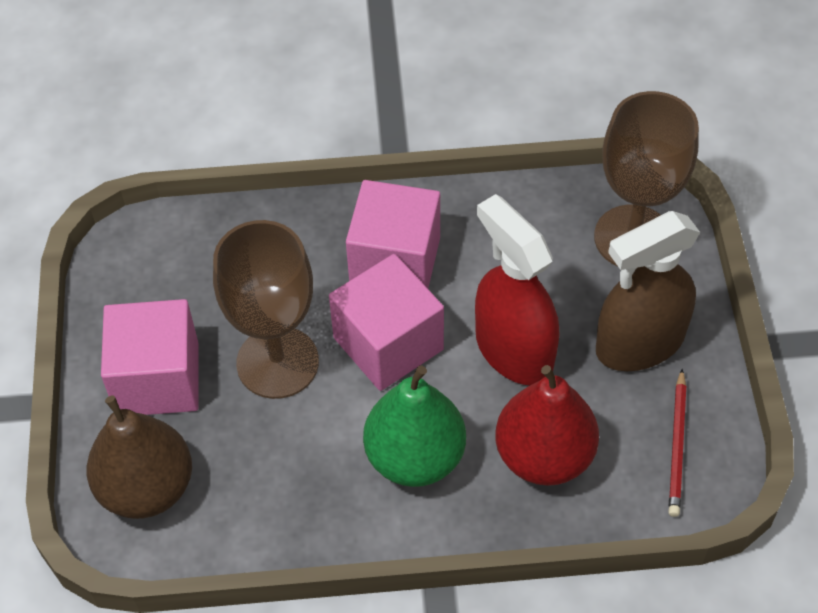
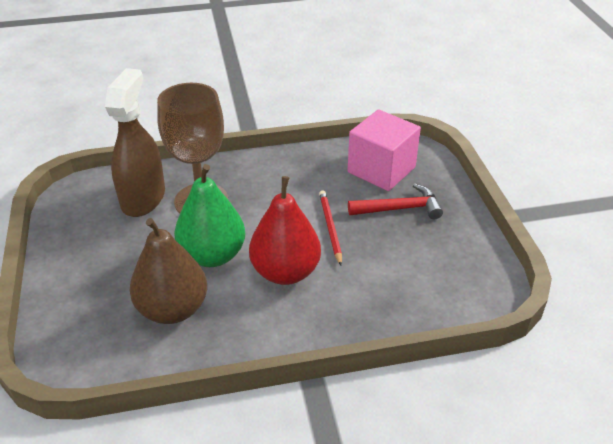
brown goblet: 2 -> 1
pink cube: 3 -> 1
red hammer: 0 -> 1
red spray bottle: 1 -> 0

